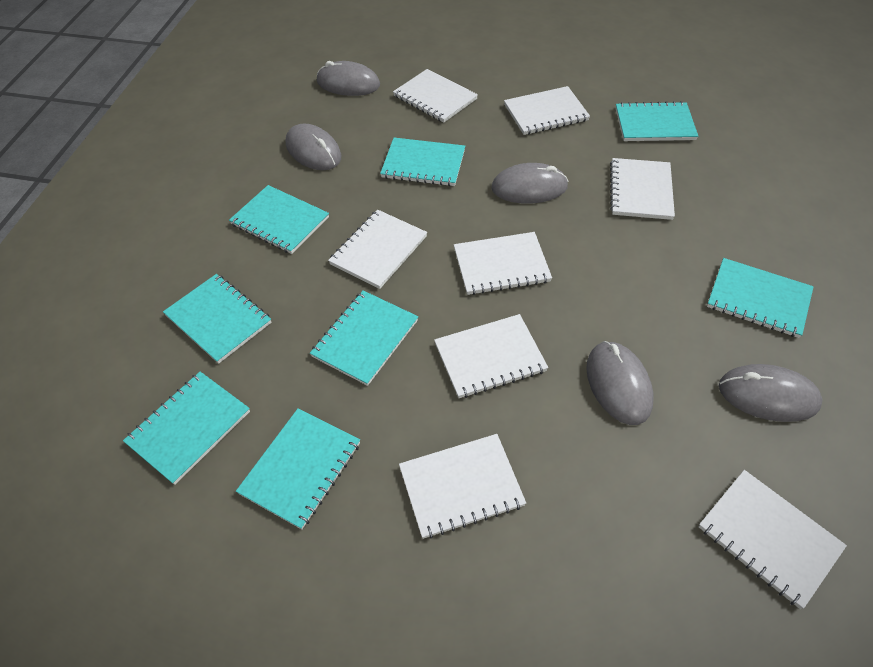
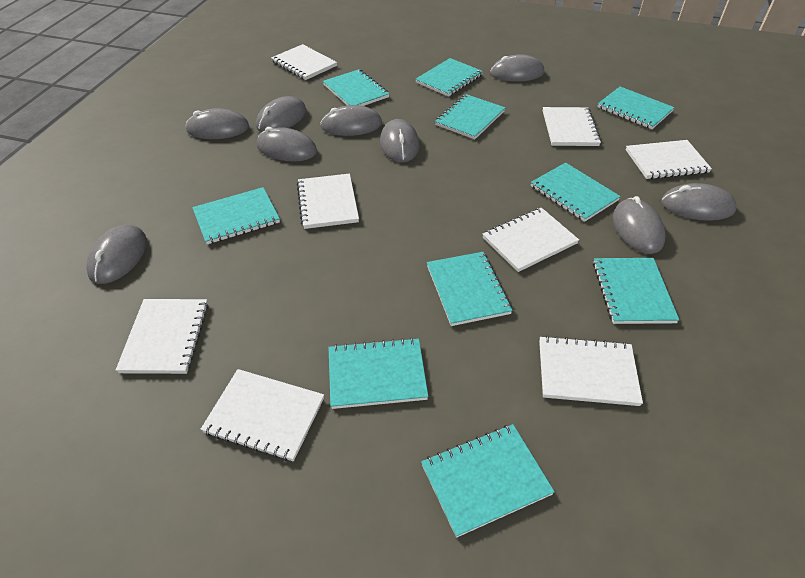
grey mouse: 5 -> 9
turquoise notebook: 8 -> 10

